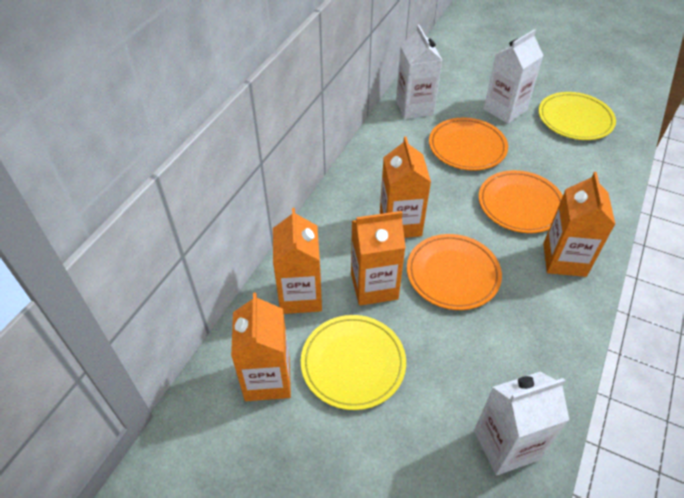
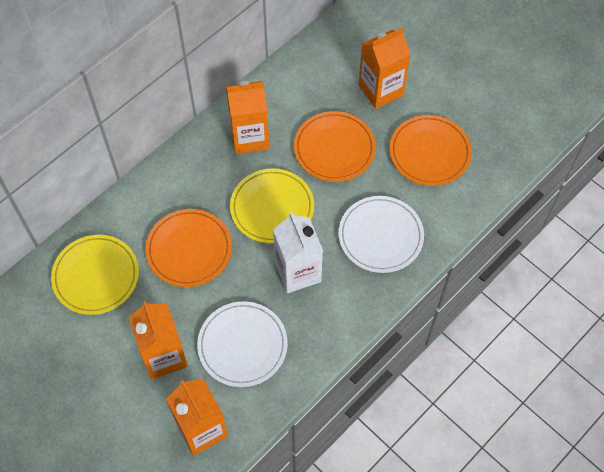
orange carton: 5 -> 4
white carton: 3 -> 1
white plate: 0 -> 2

